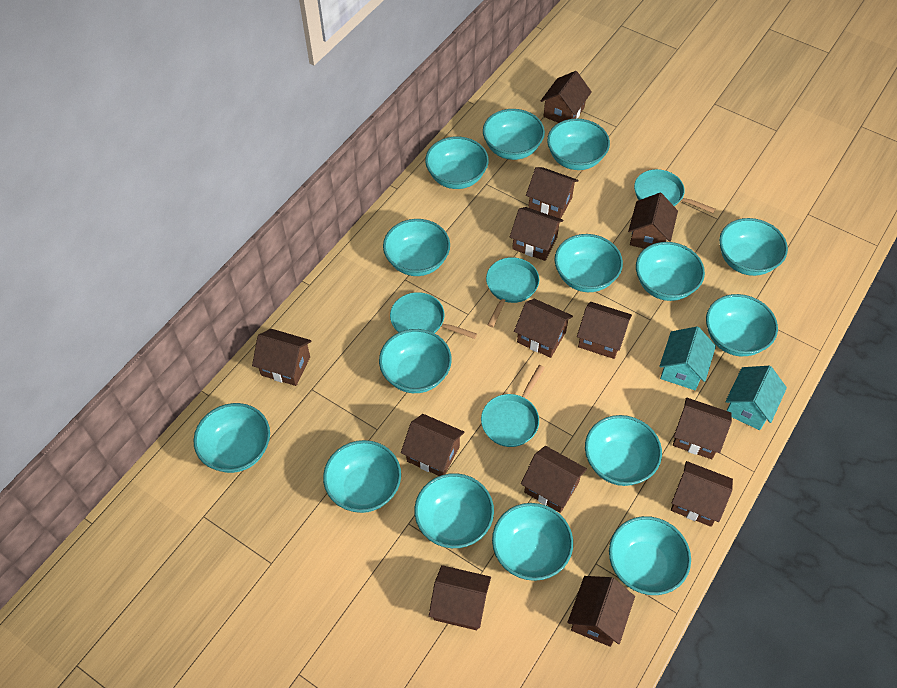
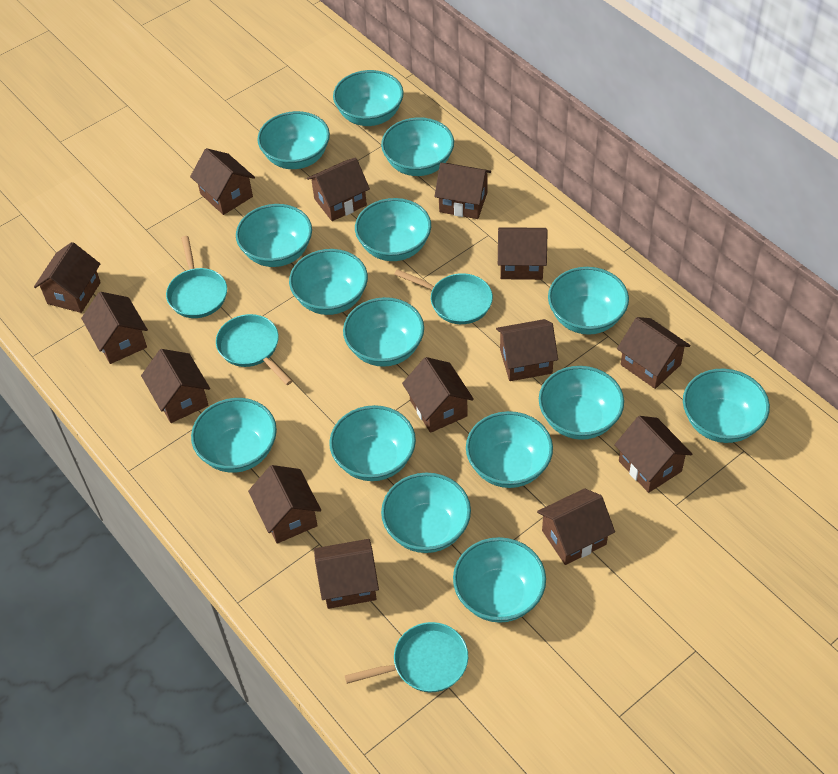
brown house: 13 -> 14
turquoise house: 2 -> 0

